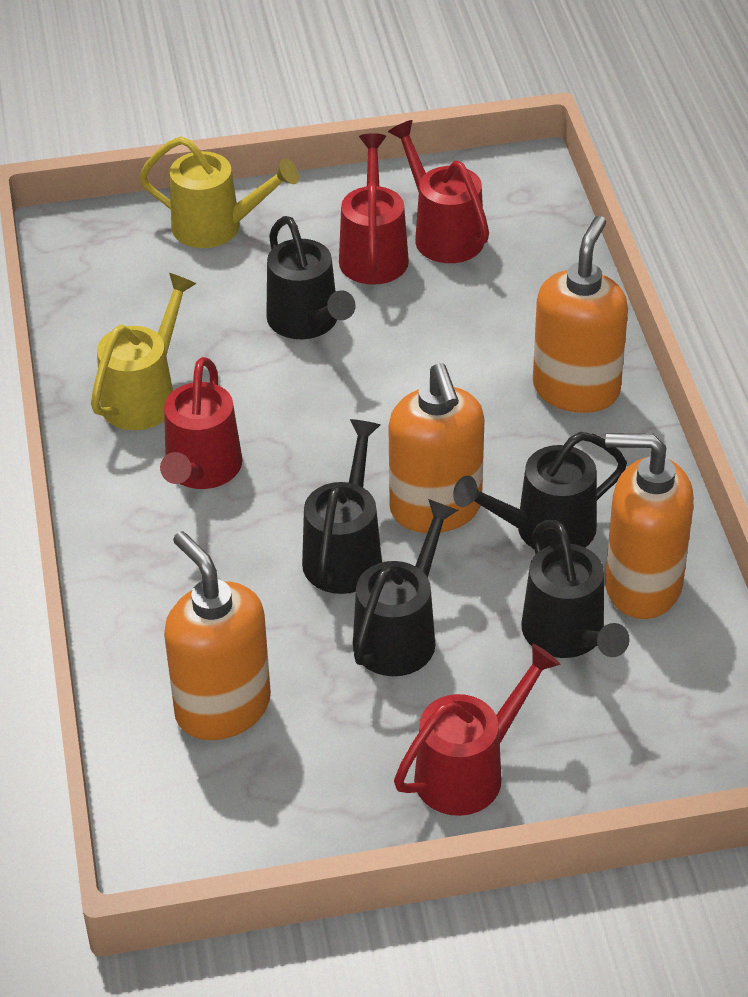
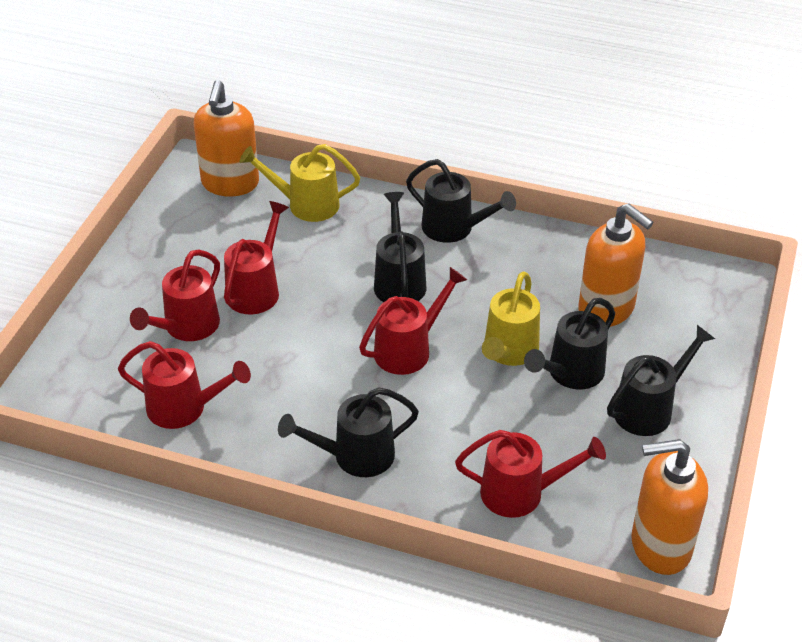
orange soap dispenser: 4 -> 3
red watering can: 4 -> 5

